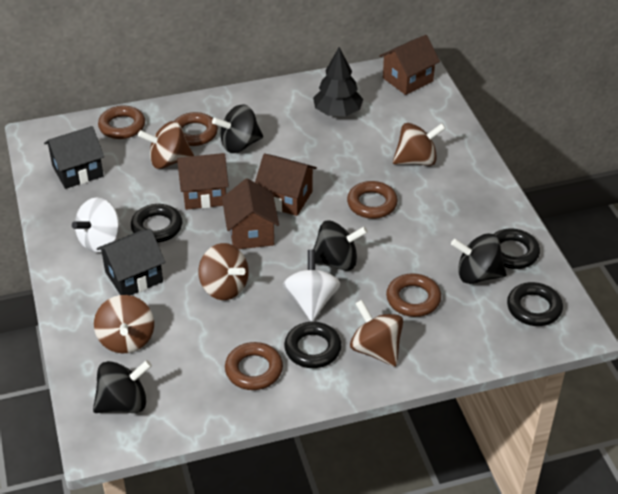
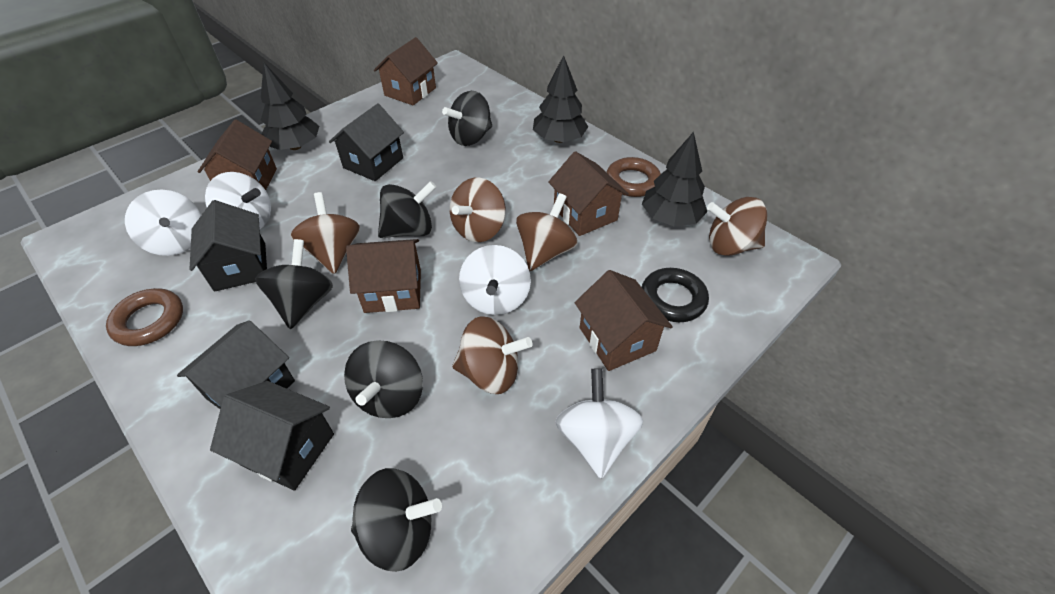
black house: 2 -> 4
black ring: 4 -> 1
black spinning top: 4 -> 5
black tree: 1 -> 3
brown house: 4 -> 5
brown ring: 5 -> 2
white spinning top: 2 -> 4

